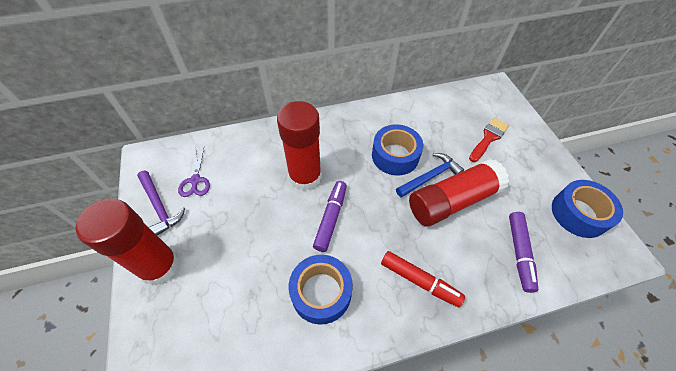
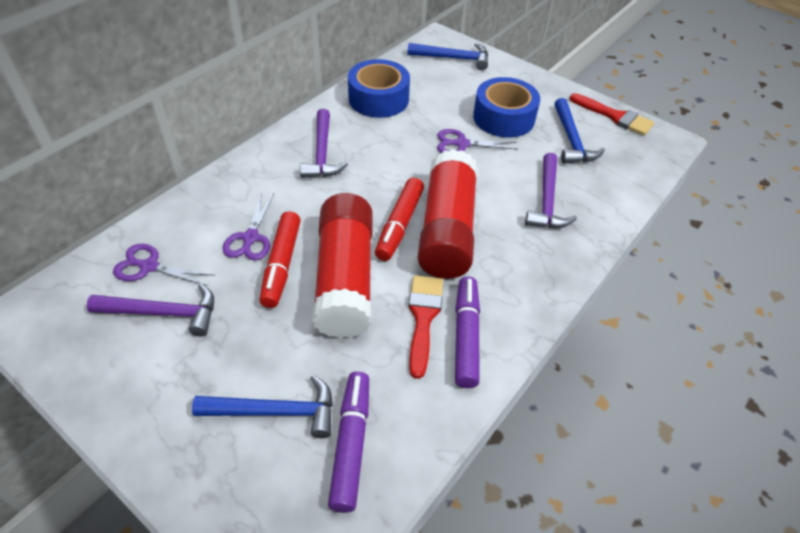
blue hammer: 1 -> 3
blue tape: 3 -> 2
purple hammer: 1 -> 3
purple scissors: 1 -> 3
red brush: 1 -> 2
red glue stick: 3 -> 2
red marker: 1 -> 2

